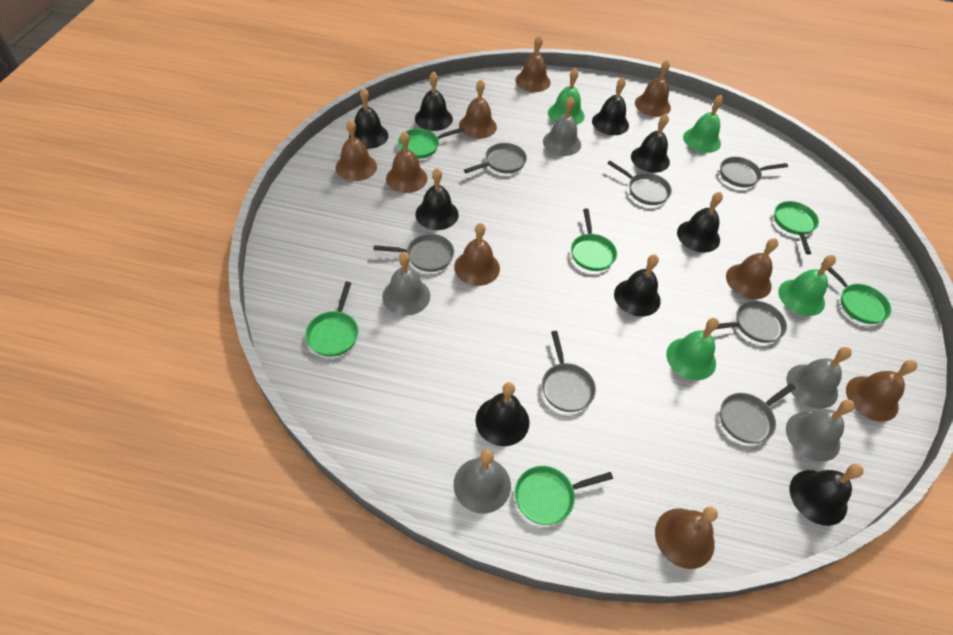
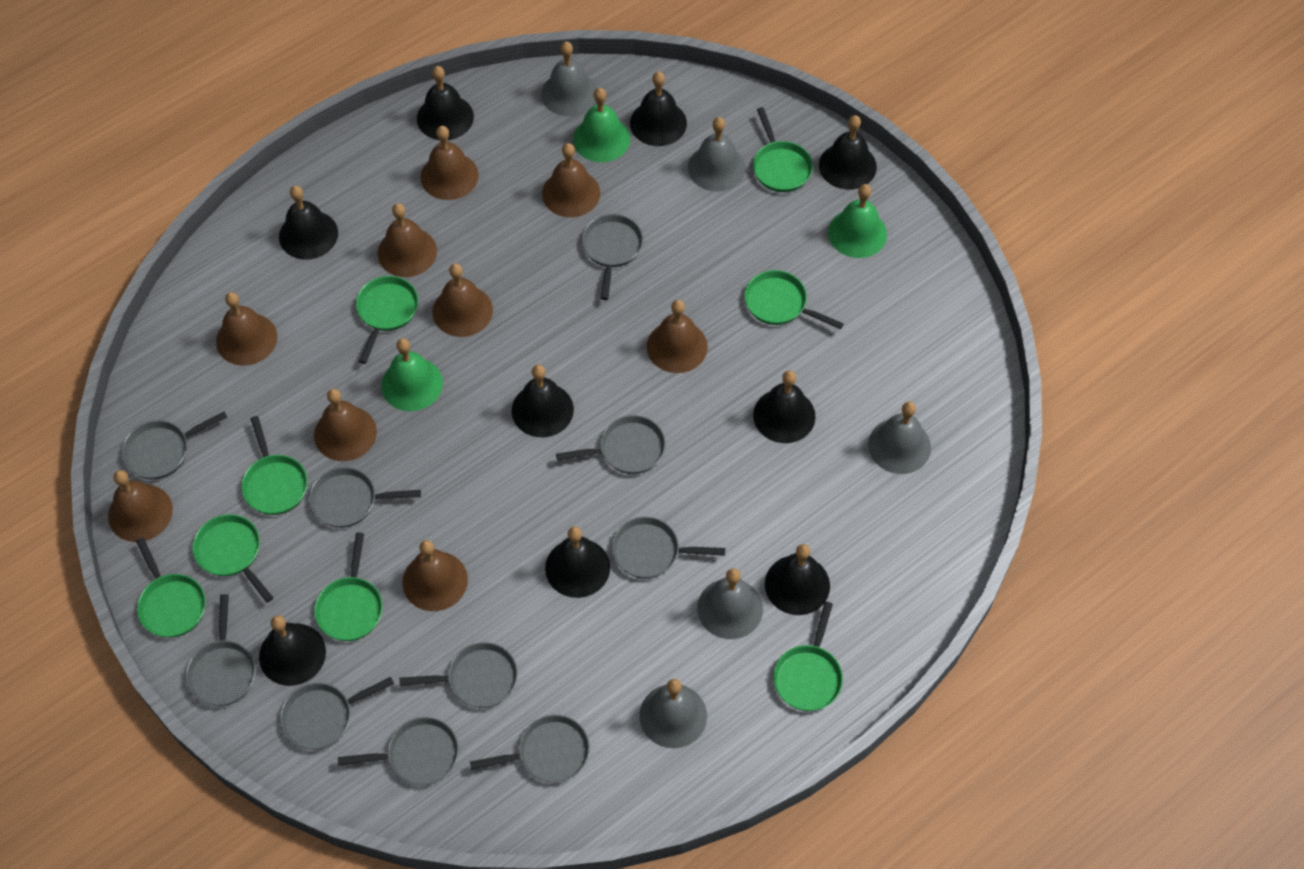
green bell: 4 -> 3
green pan: 6 -> 8
grey pan: 7 -> 10

